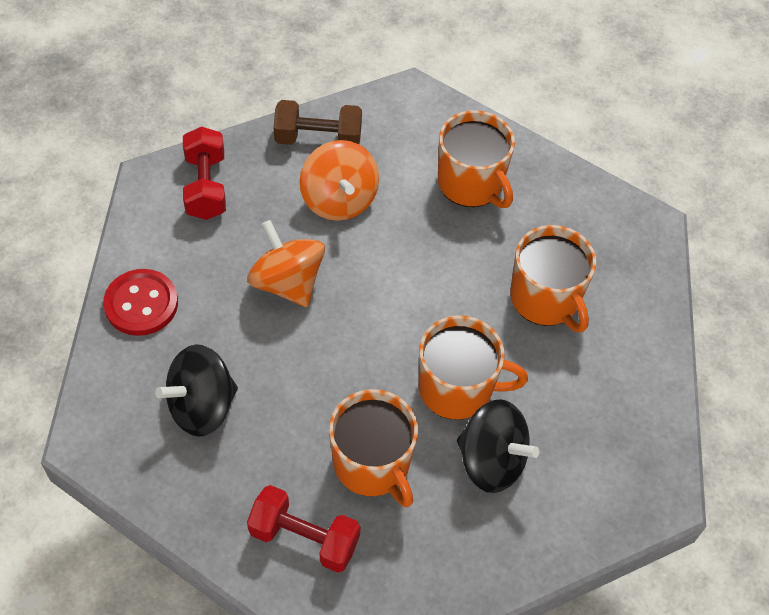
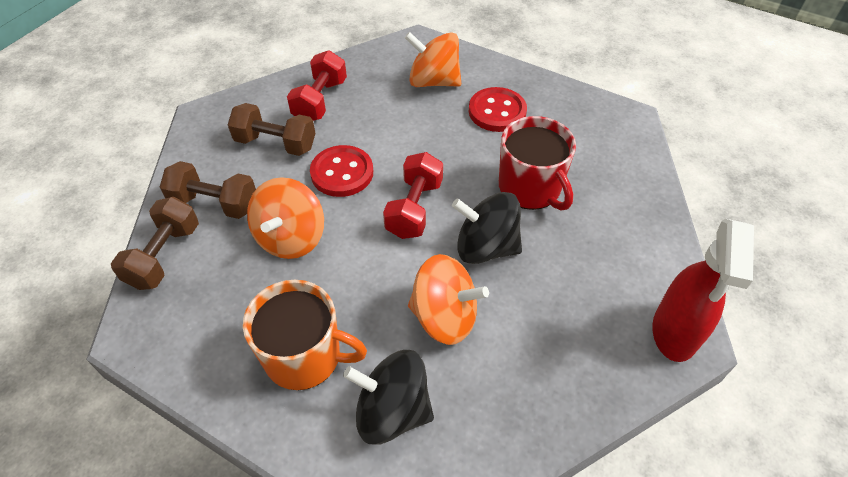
brown dumbbell: 1 -> 3
orange mug: 4 -> 1
orange spinning top: 2 -> 3
red button: 1 -> 2
red mug: 0 -> 1
red spray bottle: 0 -> 1

